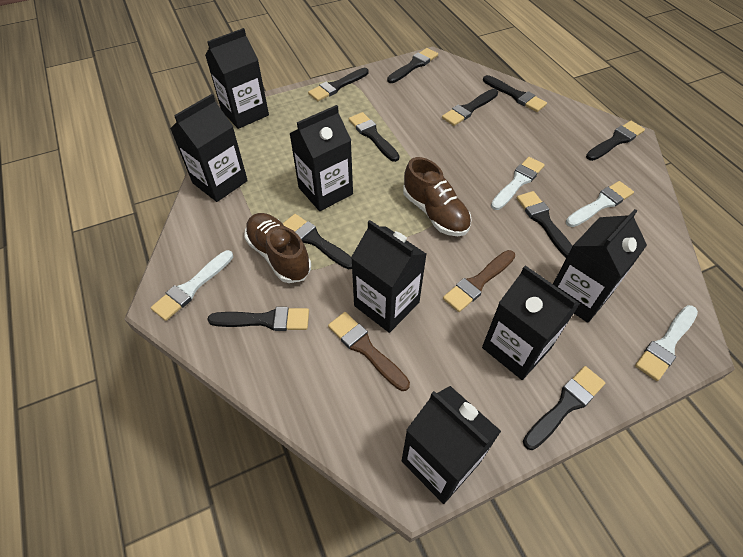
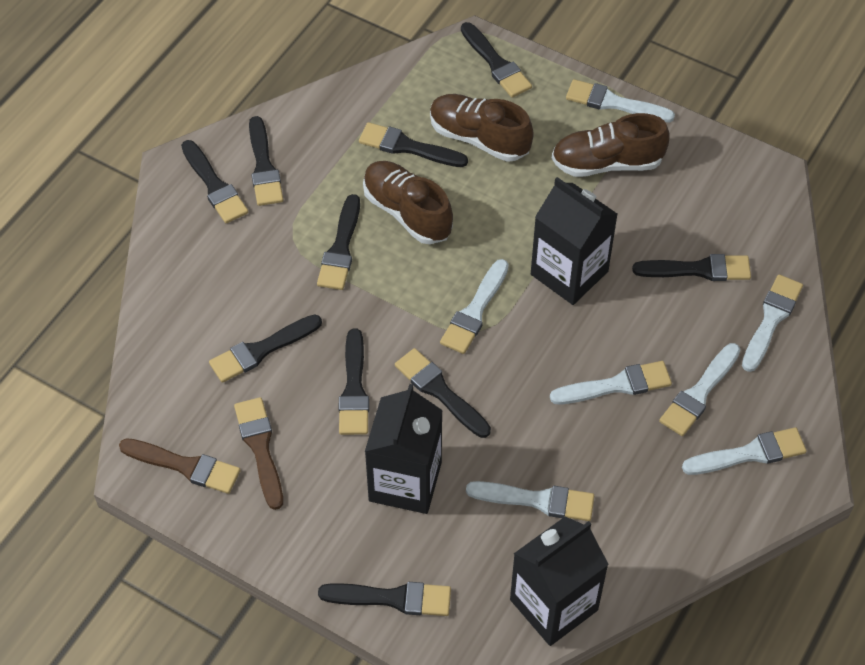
black carton: 7 -> 3
brown shoe: 2 -> 3
white brush: 4 -> 7

